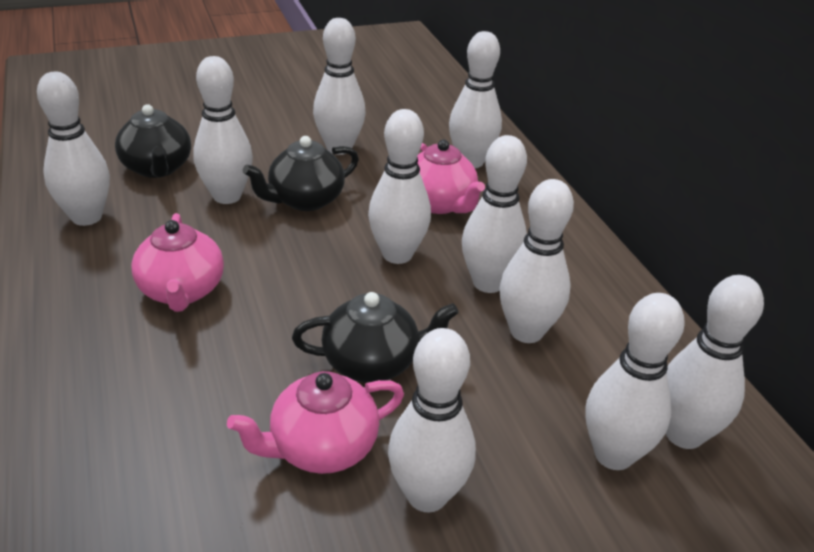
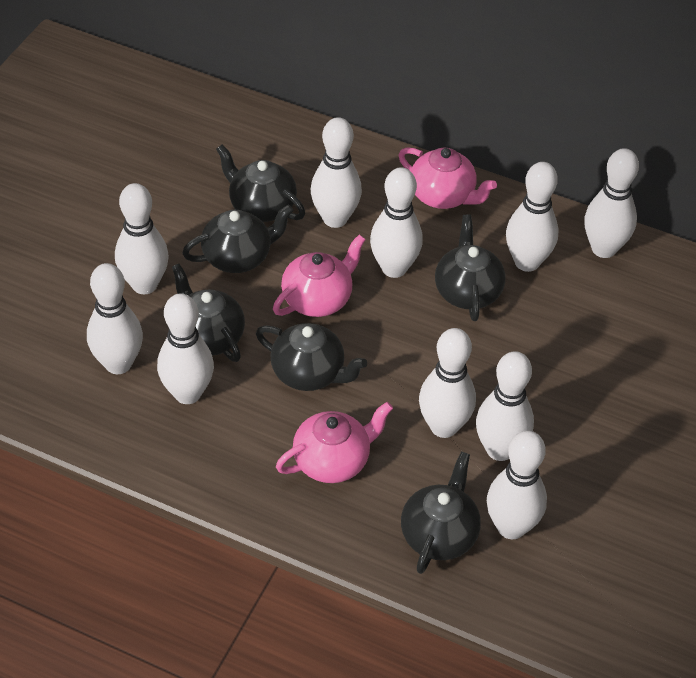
black teapot: 3 -> 6

